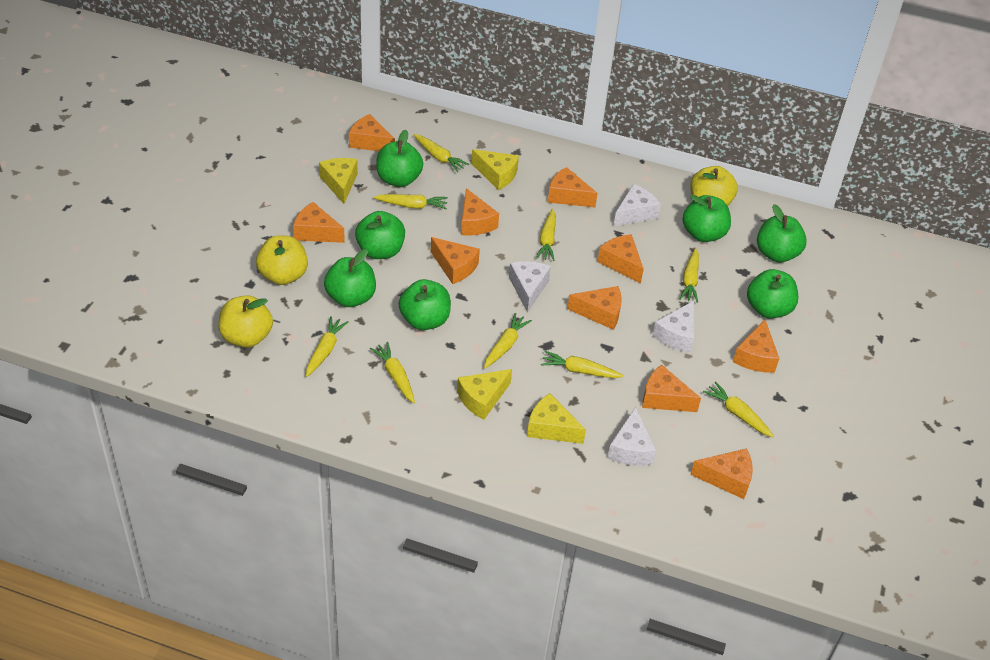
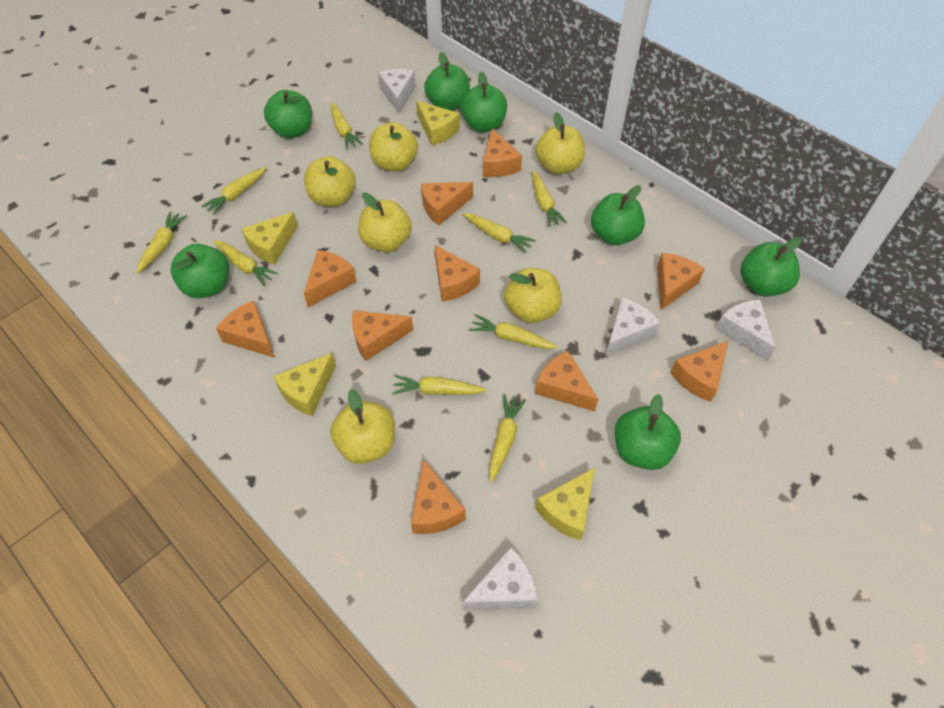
yellow apple: 3 -> 6

